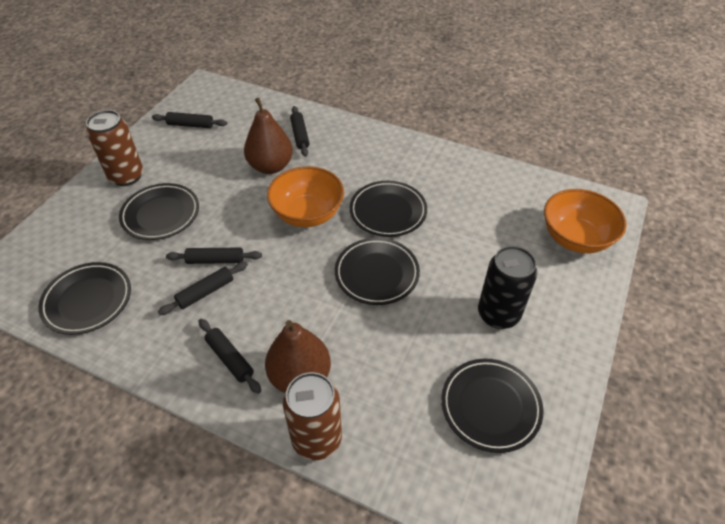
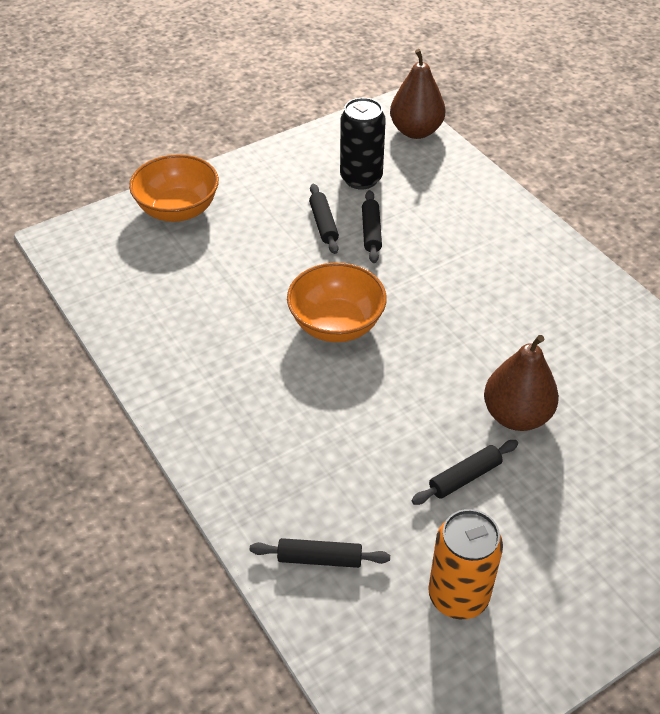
black plate: 5 -> 0
black rolling pin: 5 -> 4
brown can: 2 -> 0
orange can: 0 -> 1

